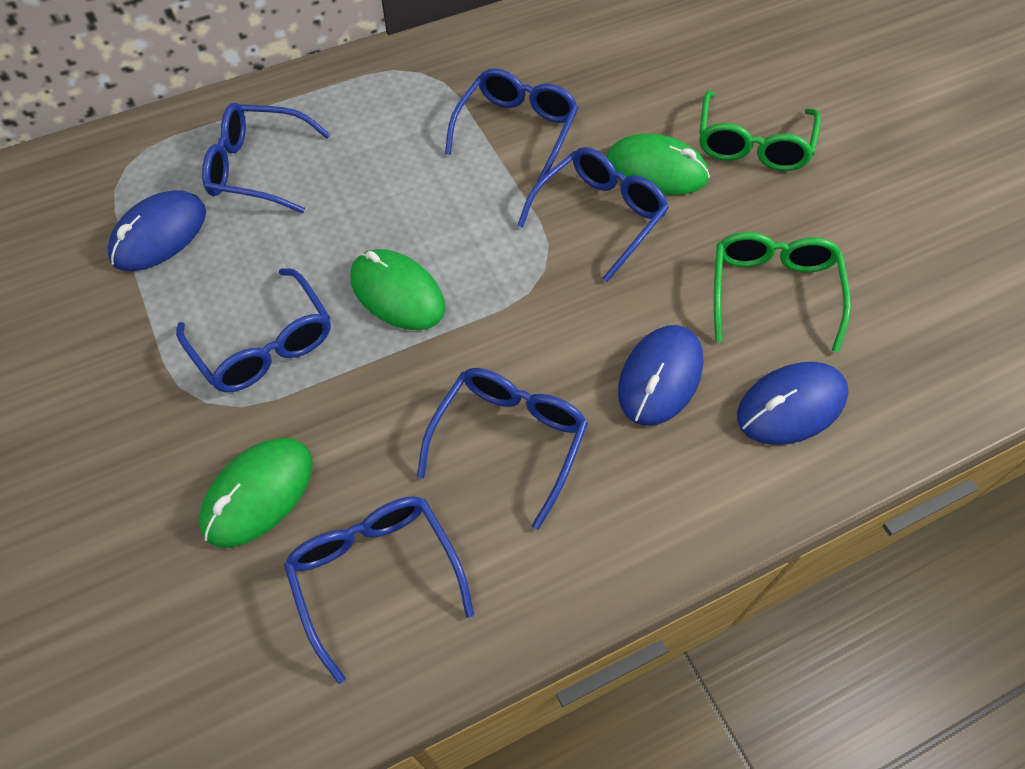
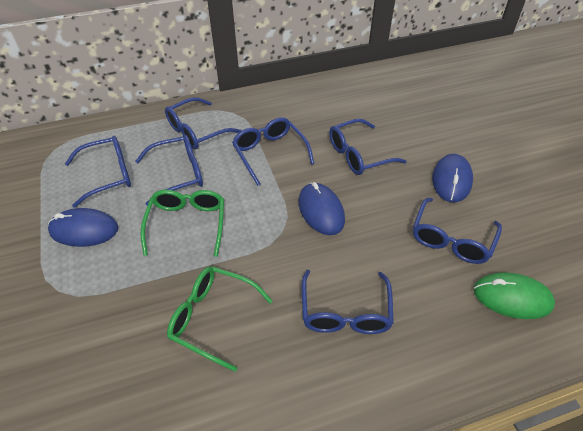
blue glasses: 6 -> 7
green mouse: 3 -> 1

